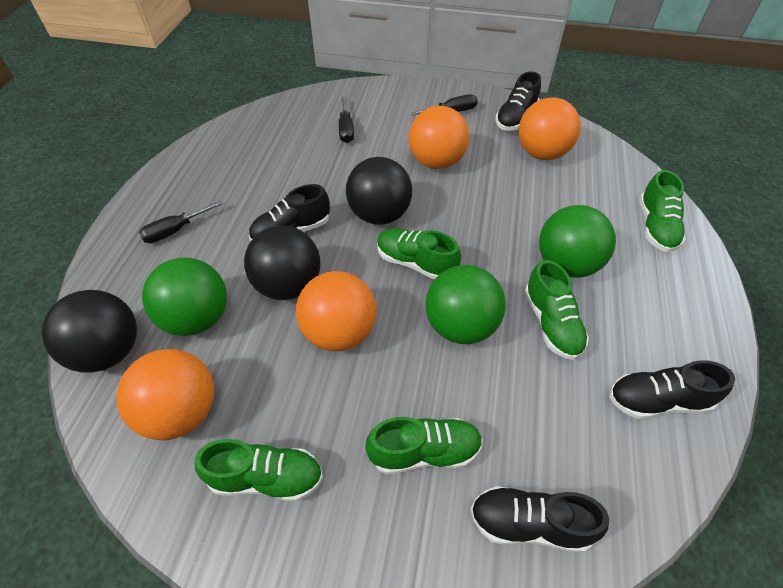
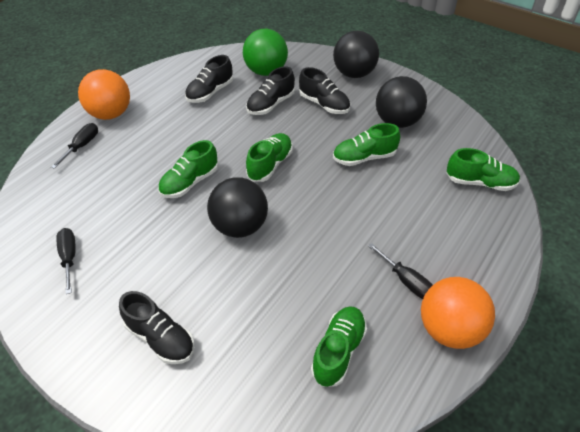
green ball: 3 -> 1
orange ball: 4 -> 2

